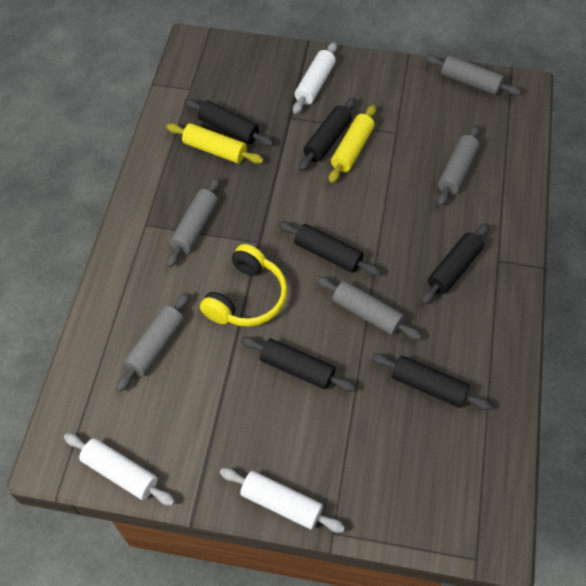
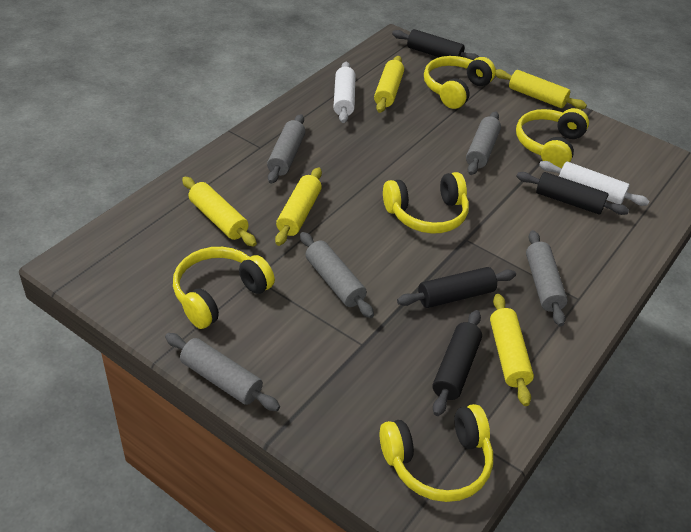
black rolling pin: 6 -> 4
white rolling pin: 3 -> 2
yellow headphones: 1 -> 5
yellow rolling pin: 2 -> 5

